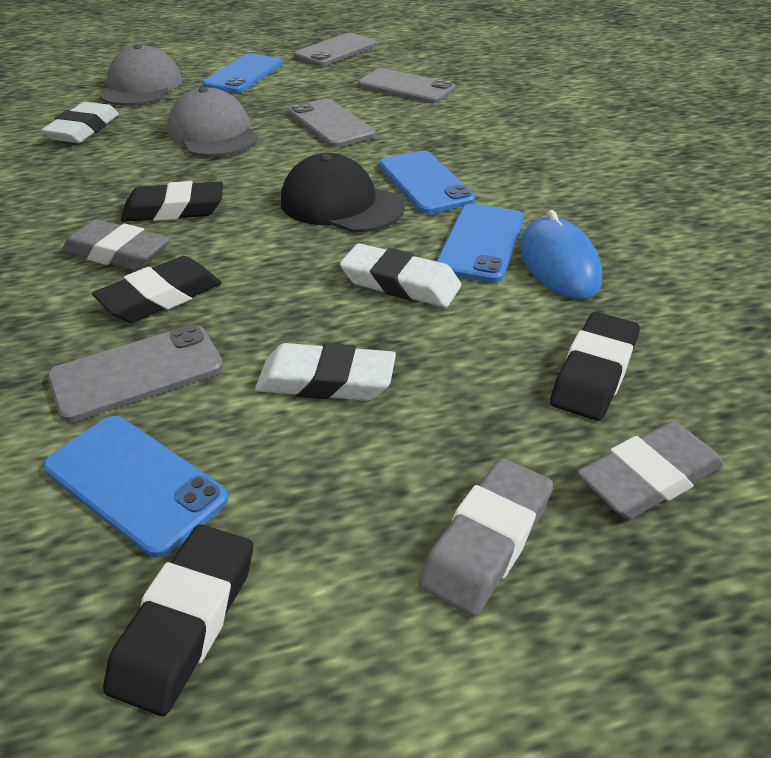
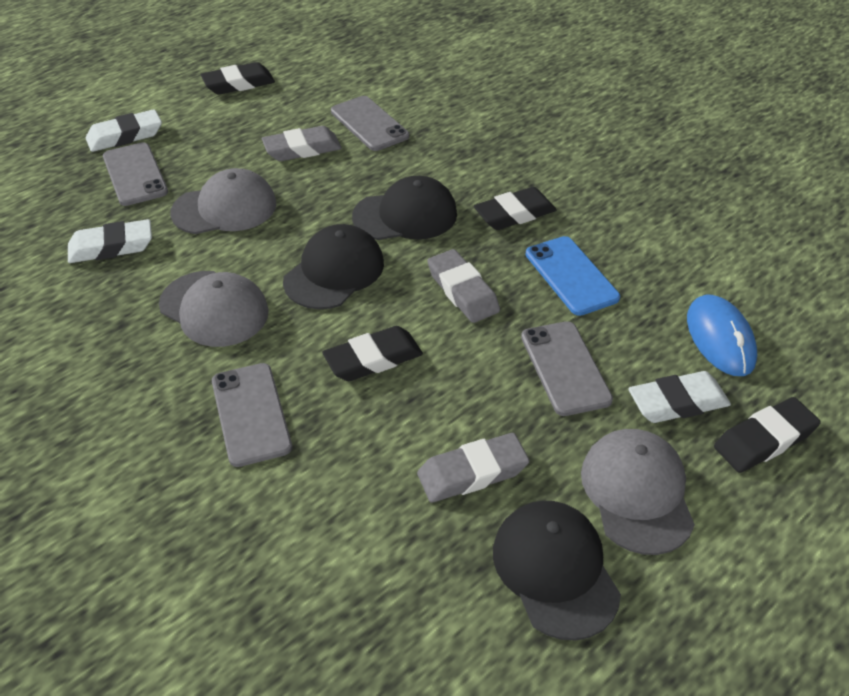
black cap: 1 -> 3
blue phone: 4 -> 1
grey cap: 2 -> 3

